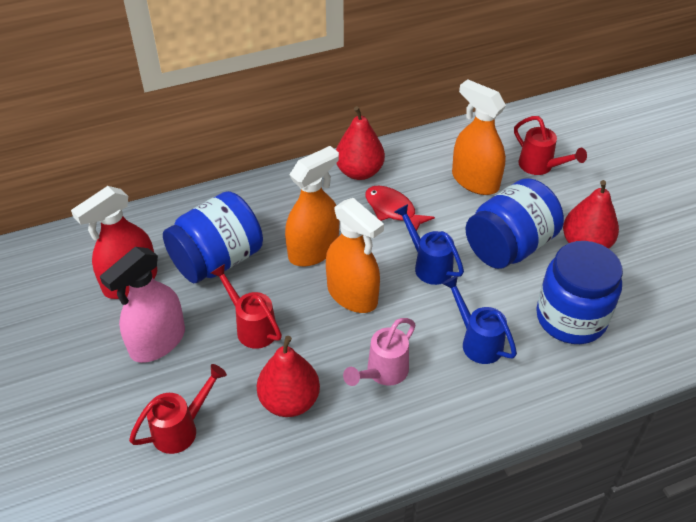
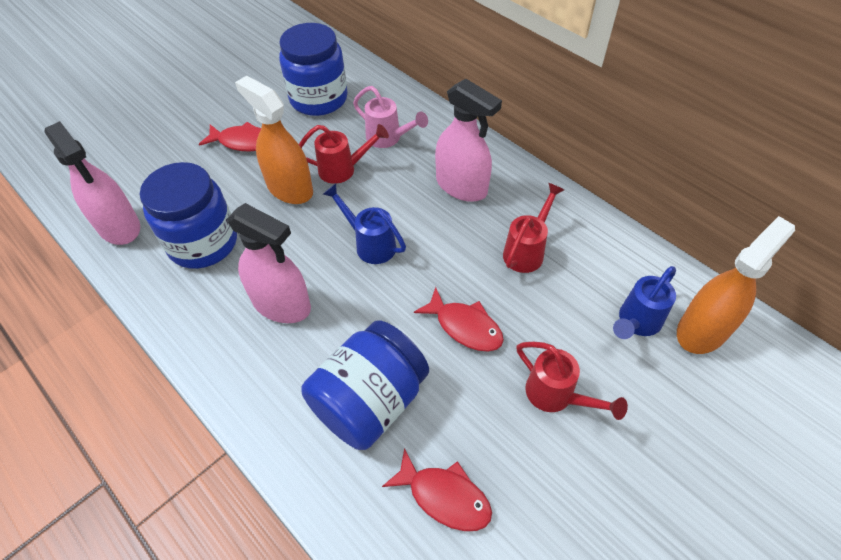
orange spray bottle: 3 -> 2
pink spray bottle: 1 -> 3
red fish: 1 -> 3
red pear: 3 -> 0
red spray bottle: 1 -> 0

